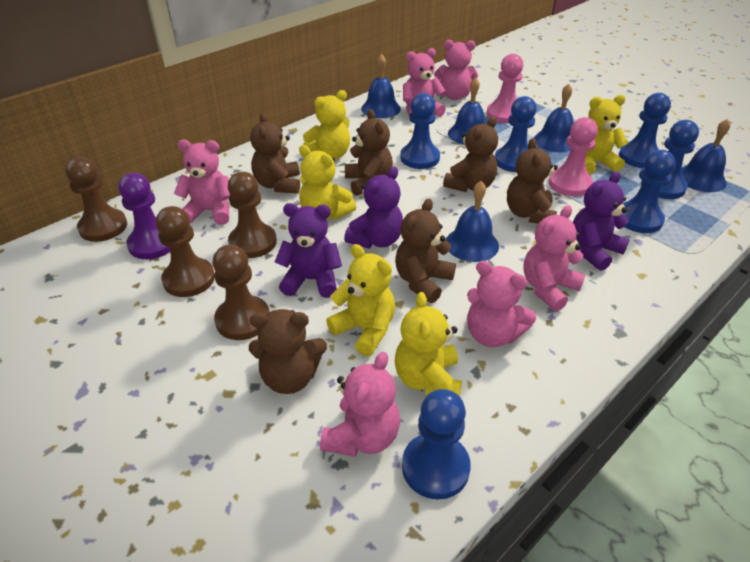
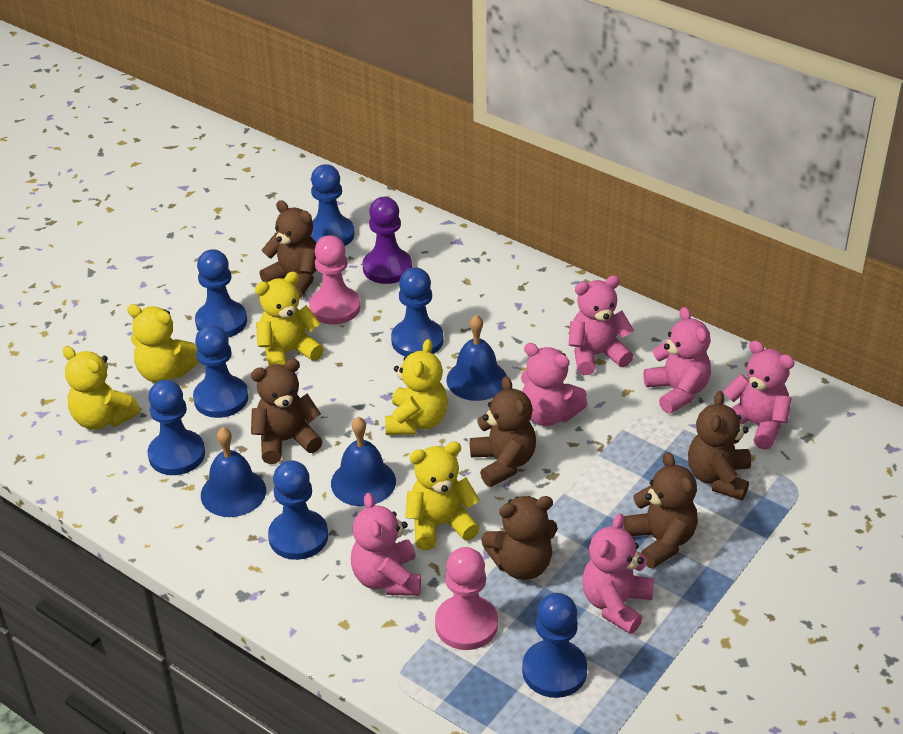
blue bell: 5 -> 3
blue pawn: 6 -> 7
brown pawn: 4 -> 0
purple teddy bear: 3 -> 0

